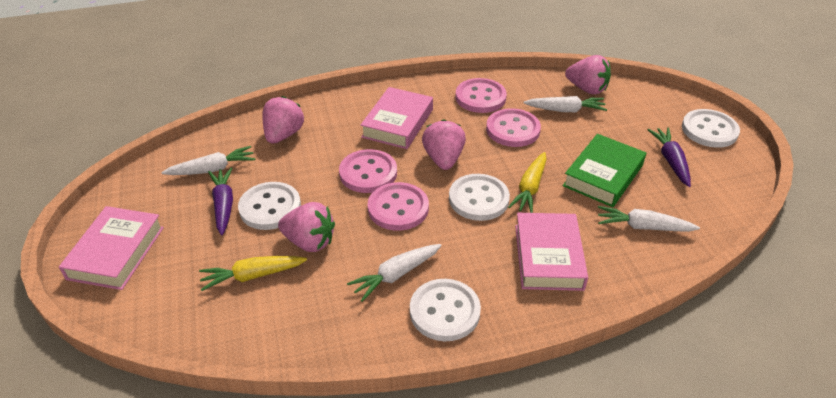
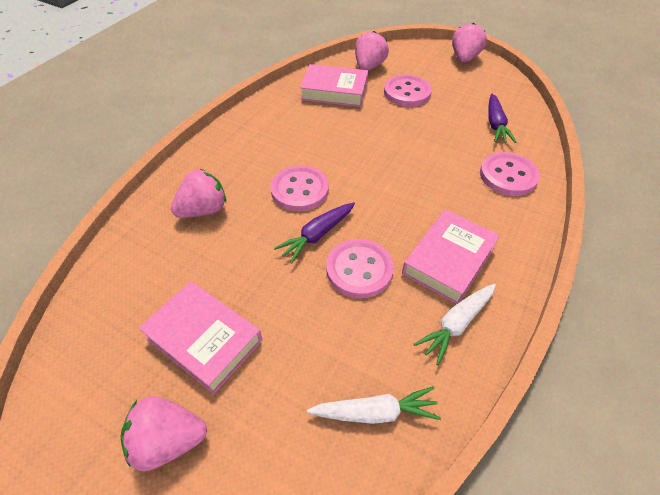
green book: 1 -> 0
white button: 4 -> 0
white carrot: 4 -> 2
yellow carrot: 2 -> 0

